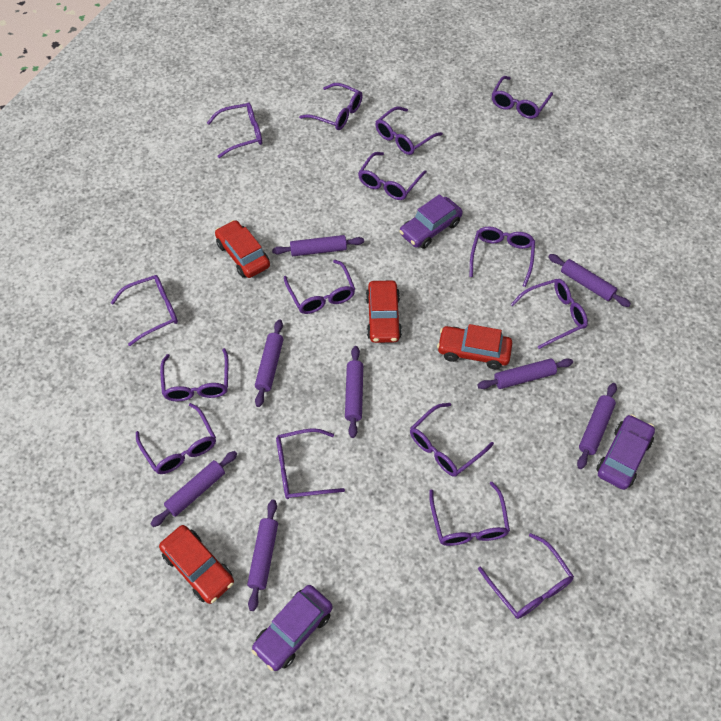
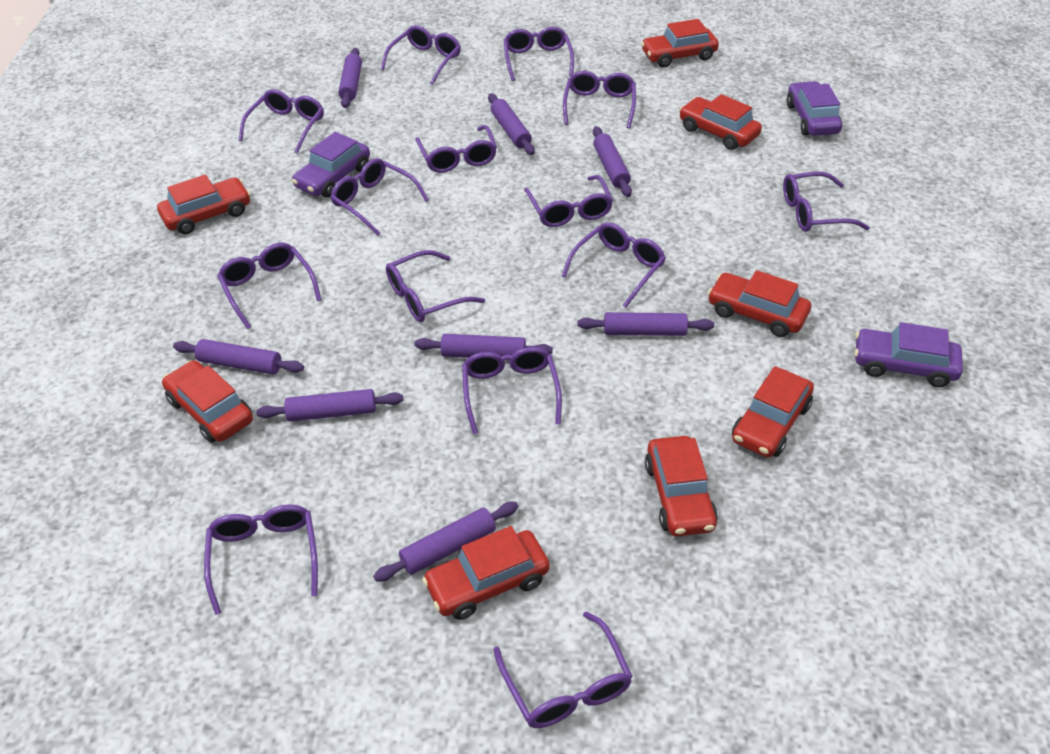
purple glasses: 15 -> 14
red car: 4 -> 8

